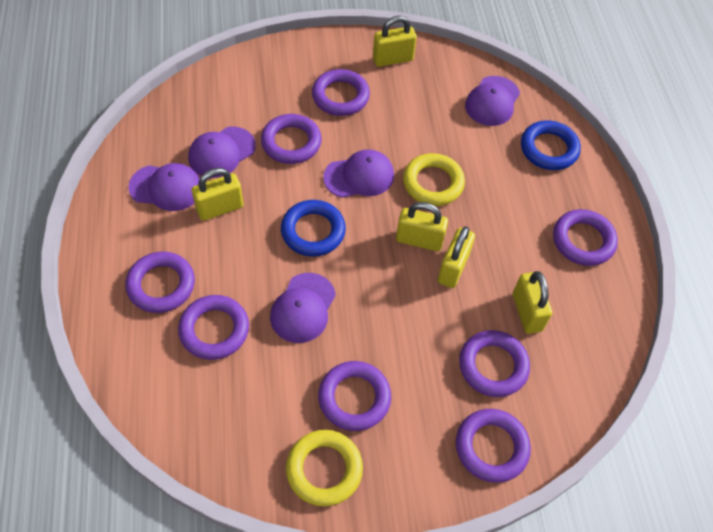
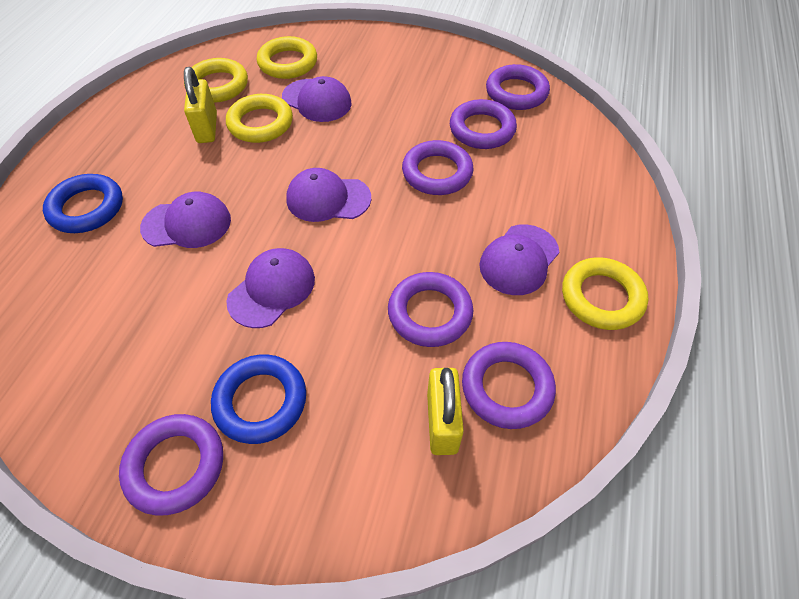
purple ring: 8 -> 6
yellow padlock: 5 -> 2
yellow ring: 2 -> 4

